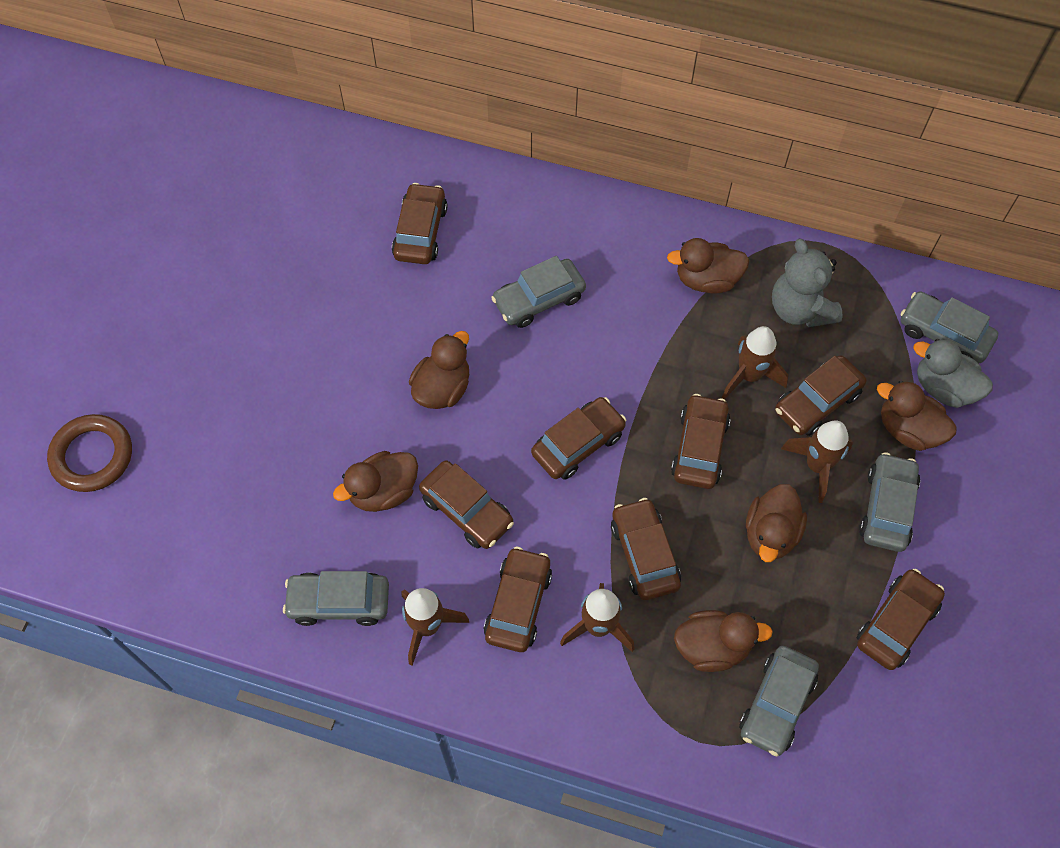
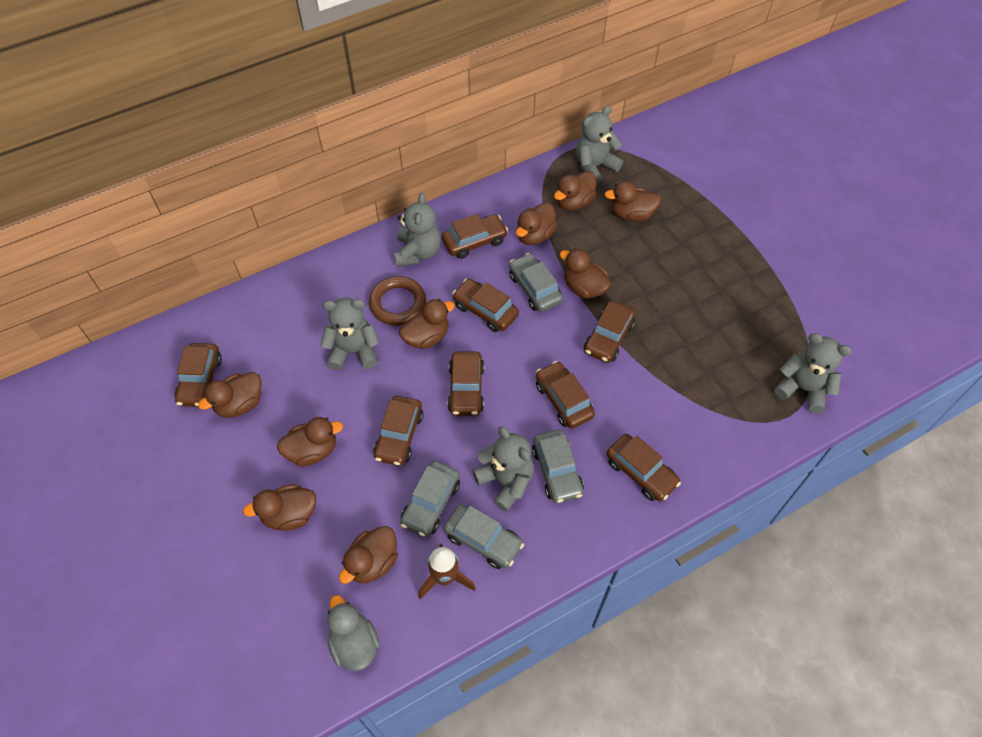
brown duck: 6 -> 9
brown rocket: 4 -> 1
grey car: 5 -> 4
grey teddy bear: 1 -> 5

